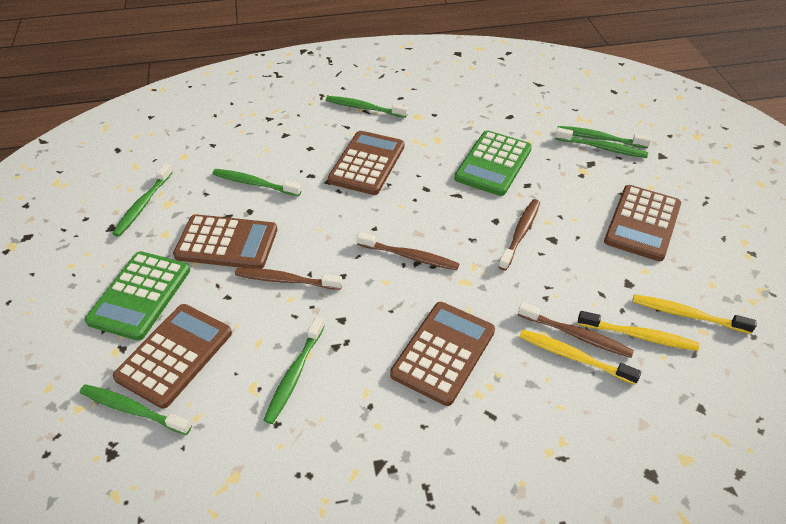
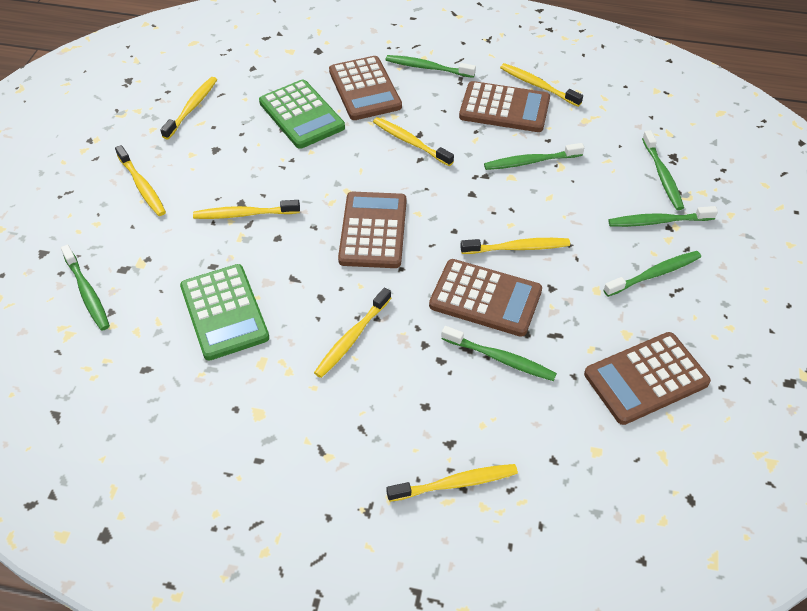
brown toothbrush: 4 -> 0
yellow toothbrush: 3 -> 8

